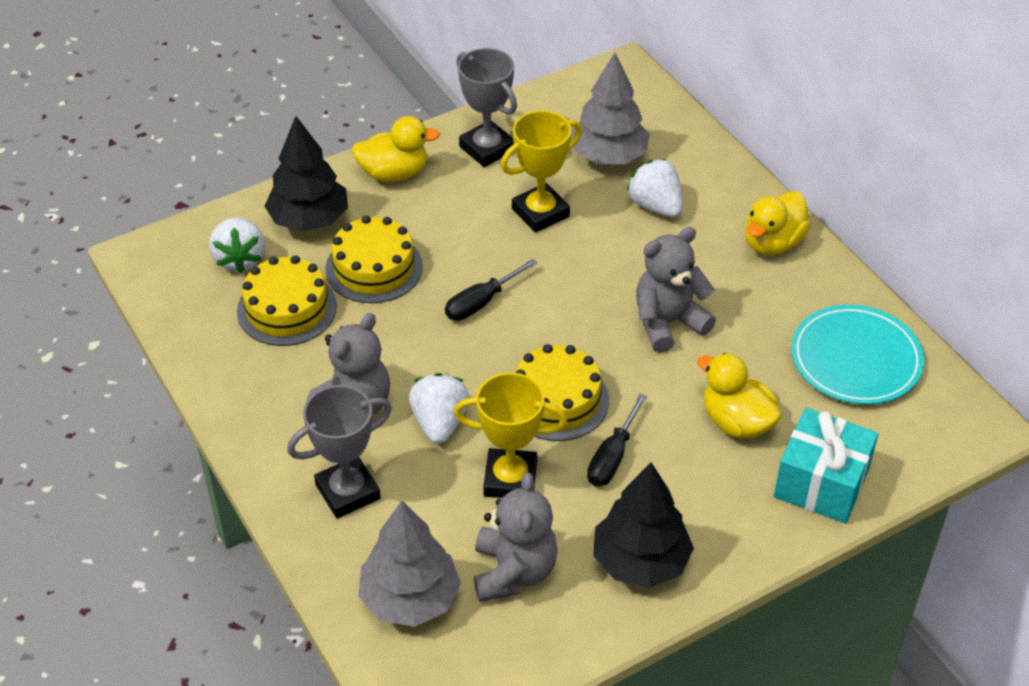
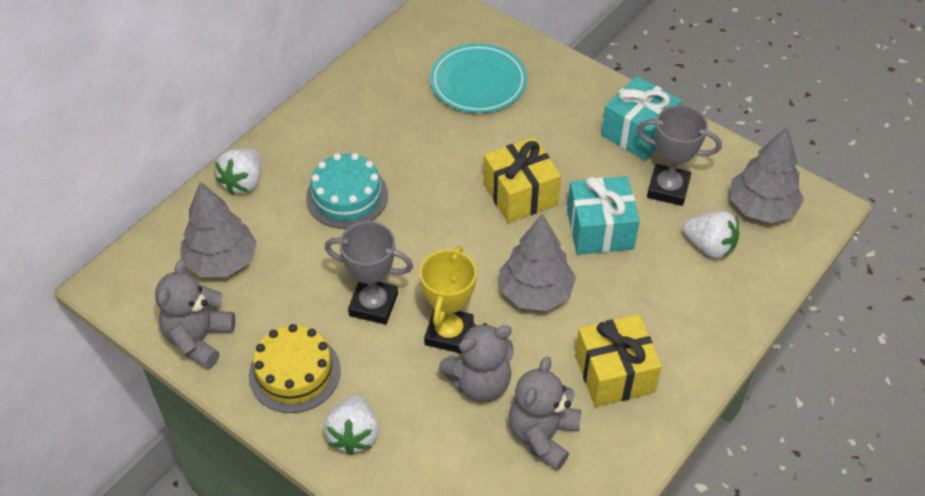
black screwdriver: 2 -> 0
black tree: 2 -> 0
grey tree: 2 -> 3
turquoise cake: 0 -> 1
turquoise gift: 1 -> 2
yellow cake: 3 -> 1
yellow duck: 3 -> 0
yellow gift: 0 -> 2
yellow trophy: 2 -> 1

